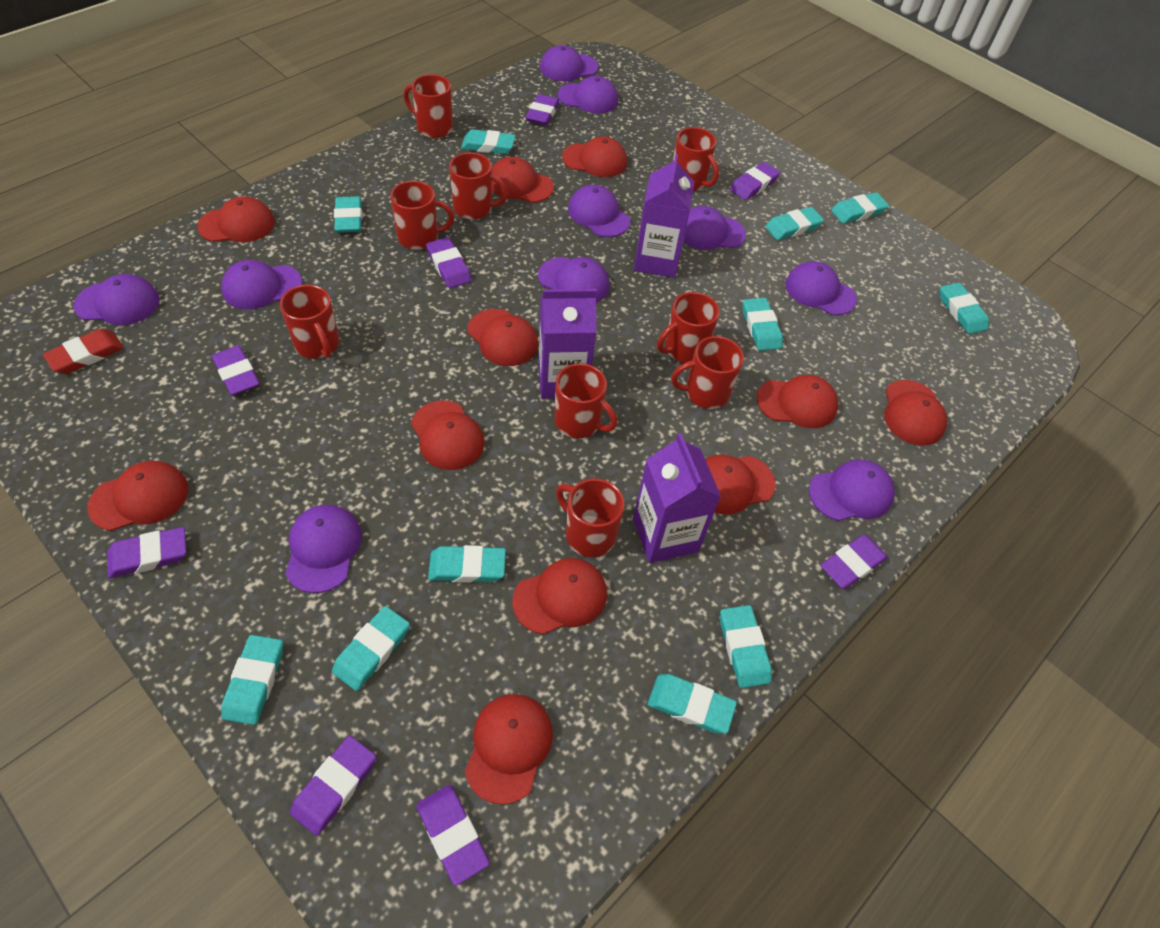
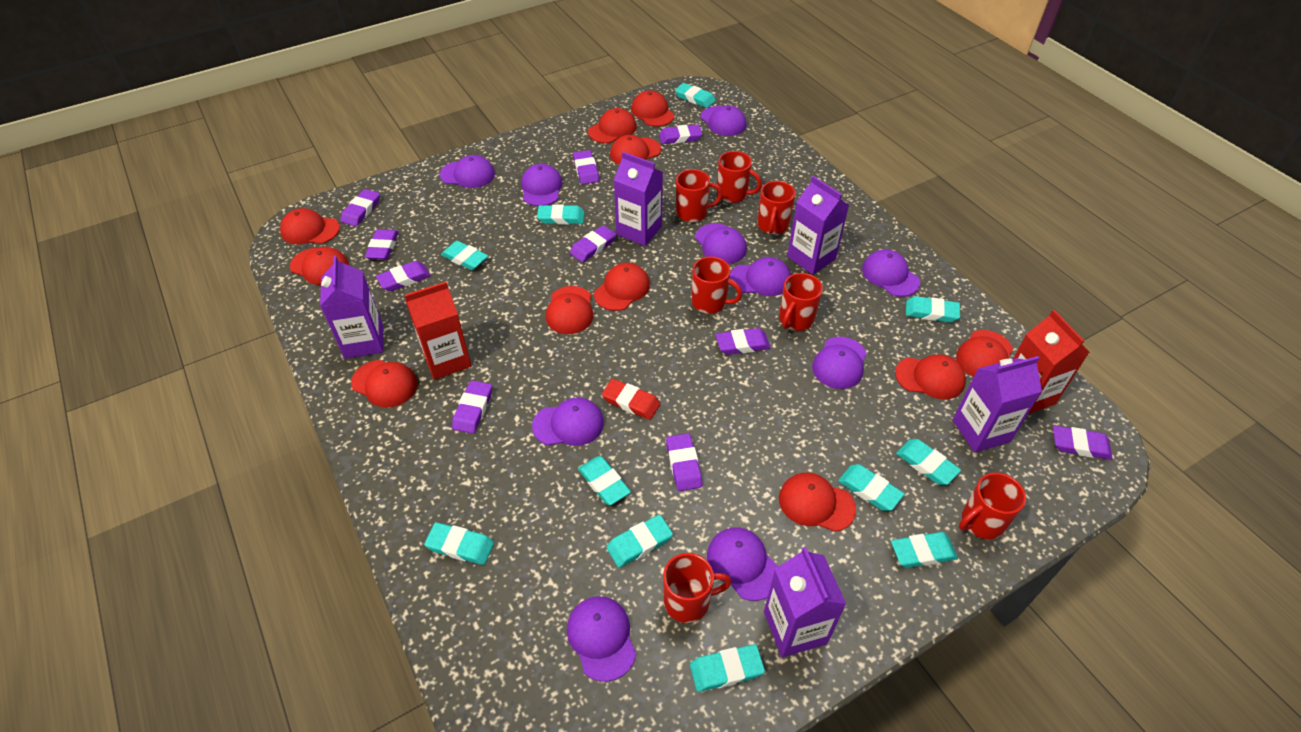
purple carton: 3 -> 5
purple eraser: 8 -> 10
red carton: 0 -> 2
red mug: 9 -> 7

